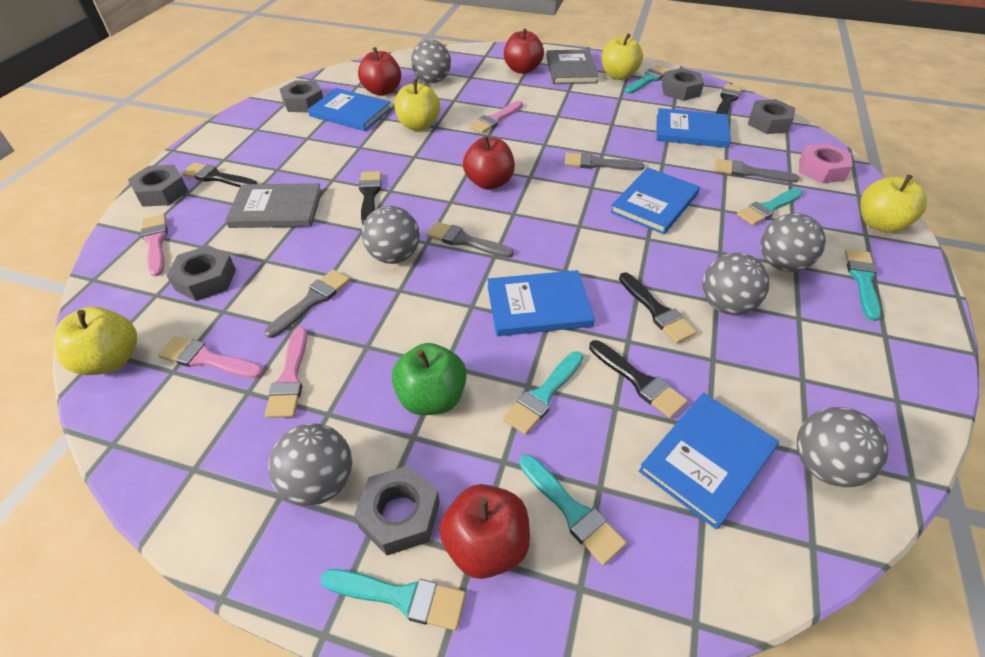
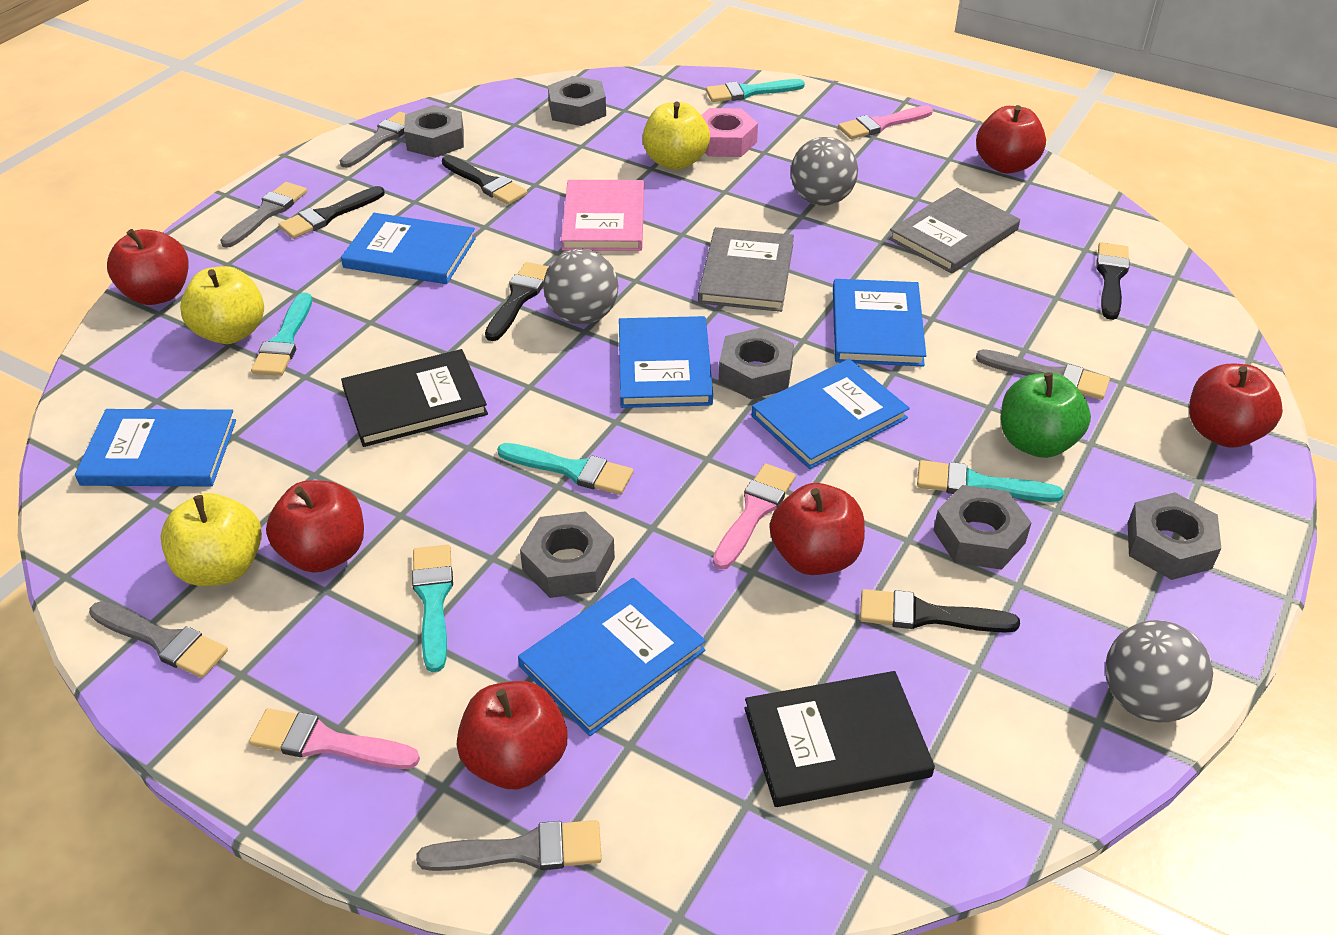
black book: 0 -> 2
blue book: 5 -> 6
grey ball: 6 -> 3
grey brush: 4 -> 5
pink book: 0 -> 1
pink brush: 4 -> 3
red apple: 4 -> 6
turquoise brush: 6 -> 5
yellow apple: 4 -> 3

